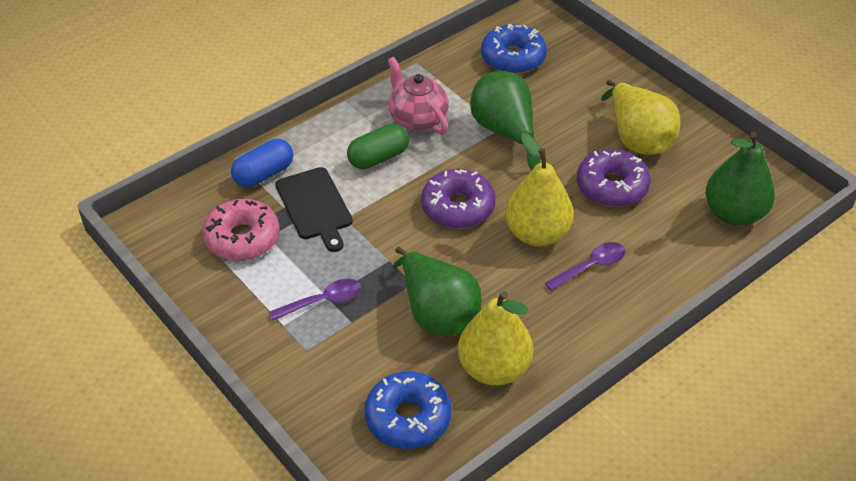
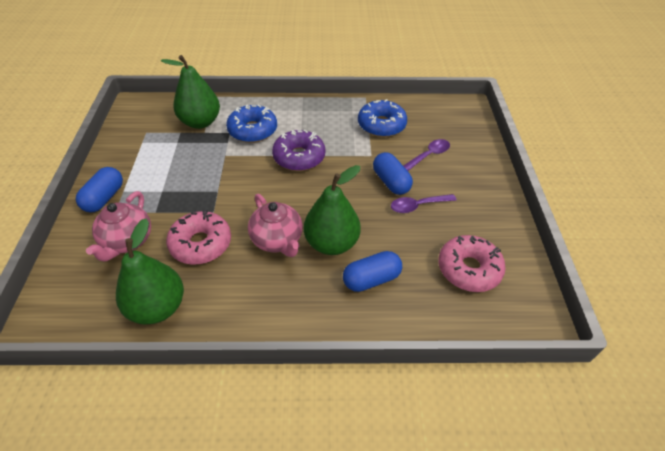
black cutting board: 1 -> 0
blue capsule: 1 -> 3
green capsule: 1 -> 0
pink donut: 1 -> 2
pink teapot: 1 -> 2
purple donut: 2 -> 1
yellow pear: 3 -> 0

